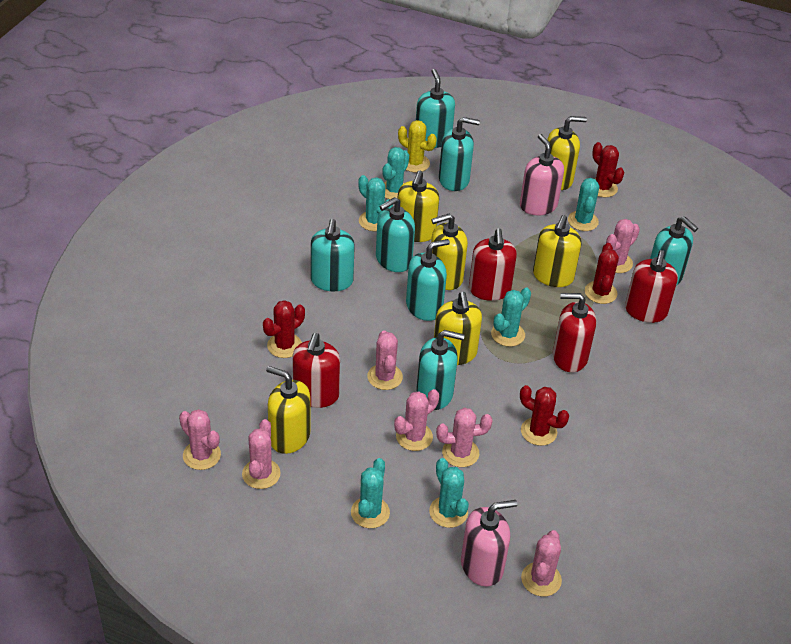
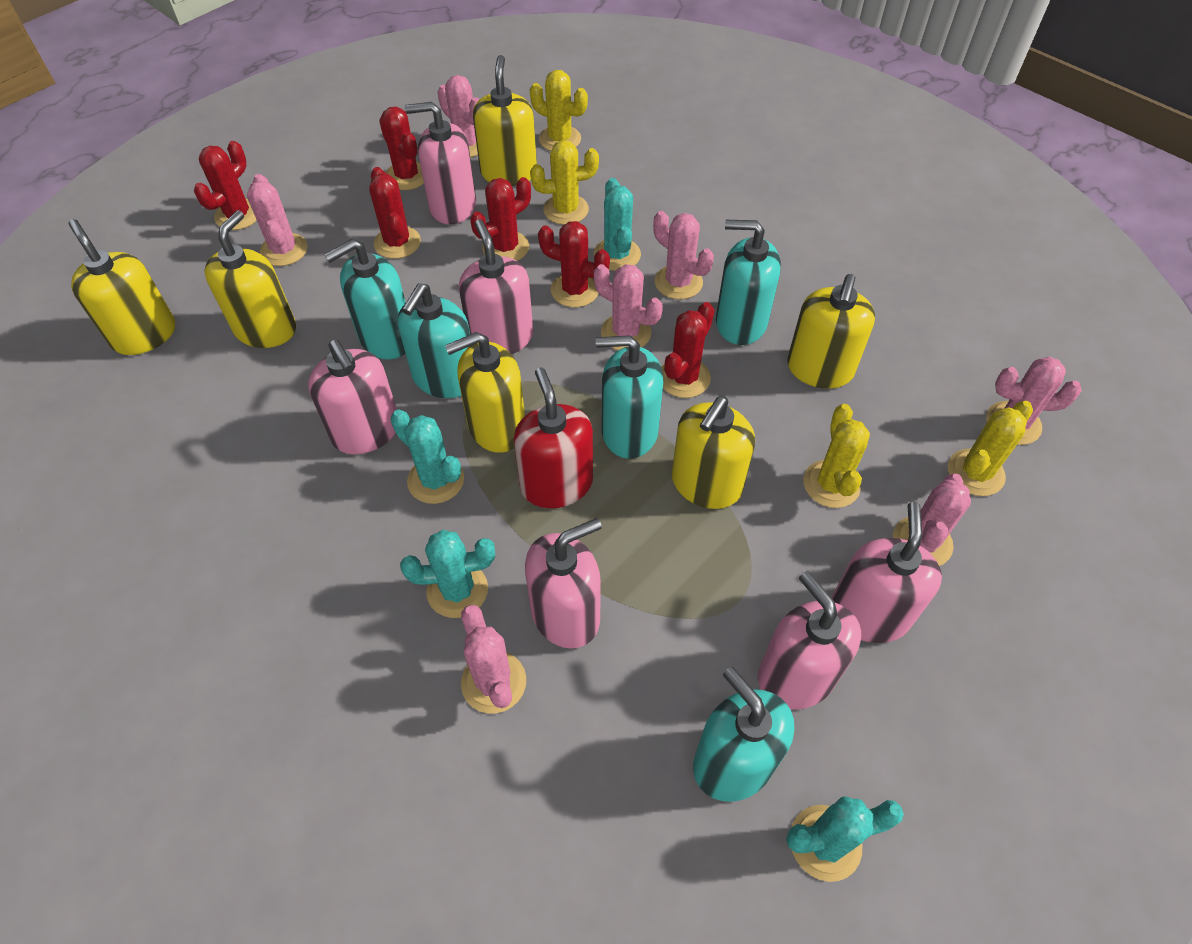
pink soap dispenser: 2 -> 6
red cactus: 4 -> 6
red soap dispenser: 4 -> 1
turquoise cactus: 6 -> 4
turquoise soap dispenser: 7 -> 5
yellow cactus: 1 -> 4

